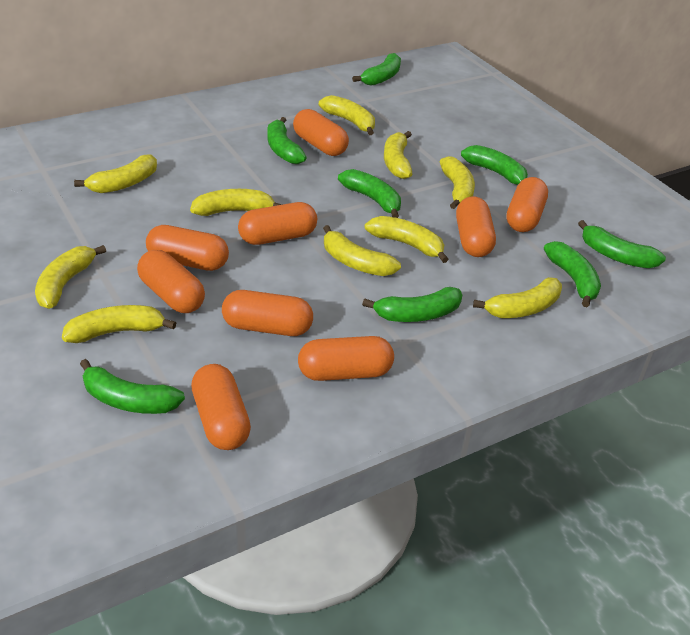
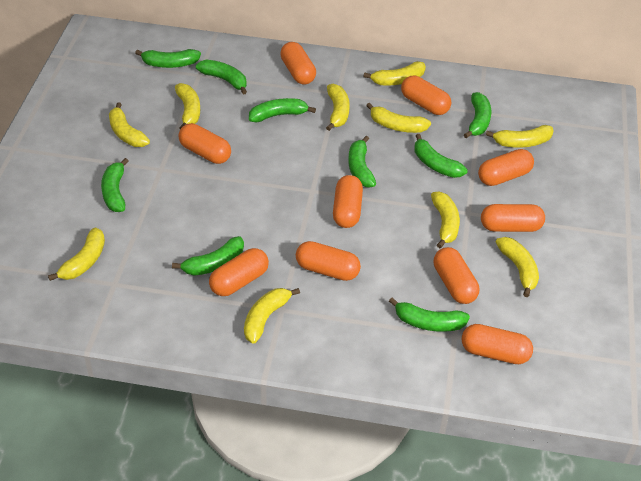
green banana: 8 -> 9
orange capsule: 9 -> 10

